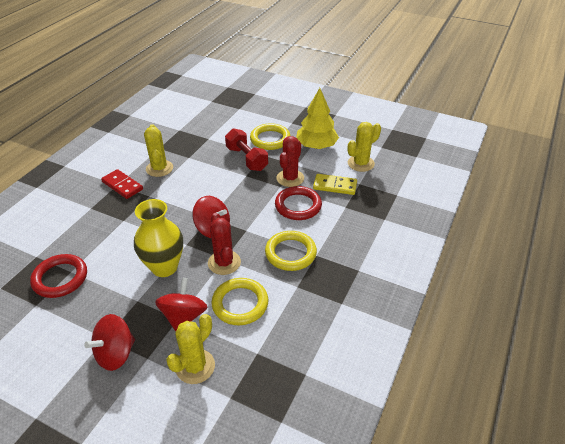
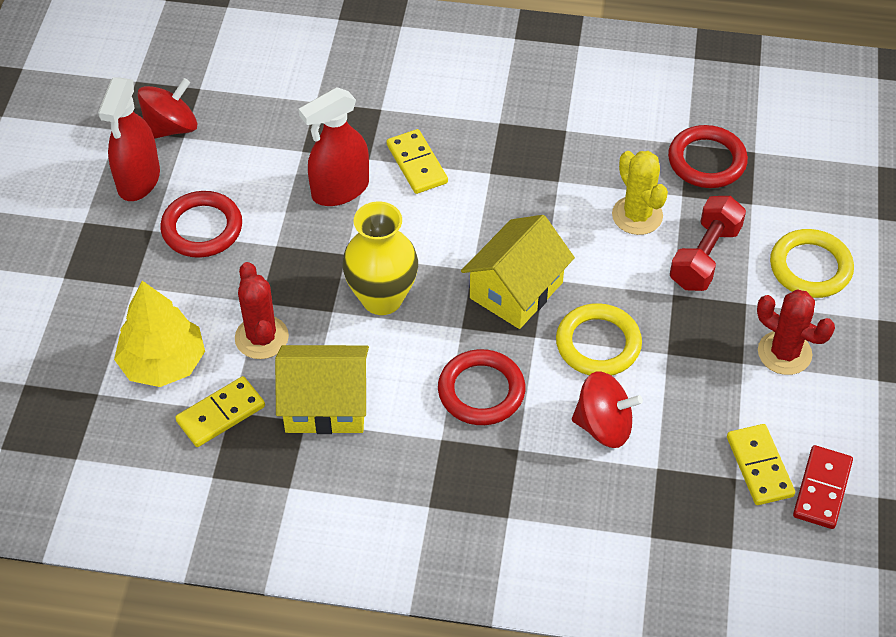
red ring: 2 -> 3
red spinning top: 3 -> 2
red spray bottle: 0 -> 2
yellow cactus: 3 -> 1
yellow domino: 1 -> 3
yellow house: 0 -> 2
yellow ring: 3 -> 2

